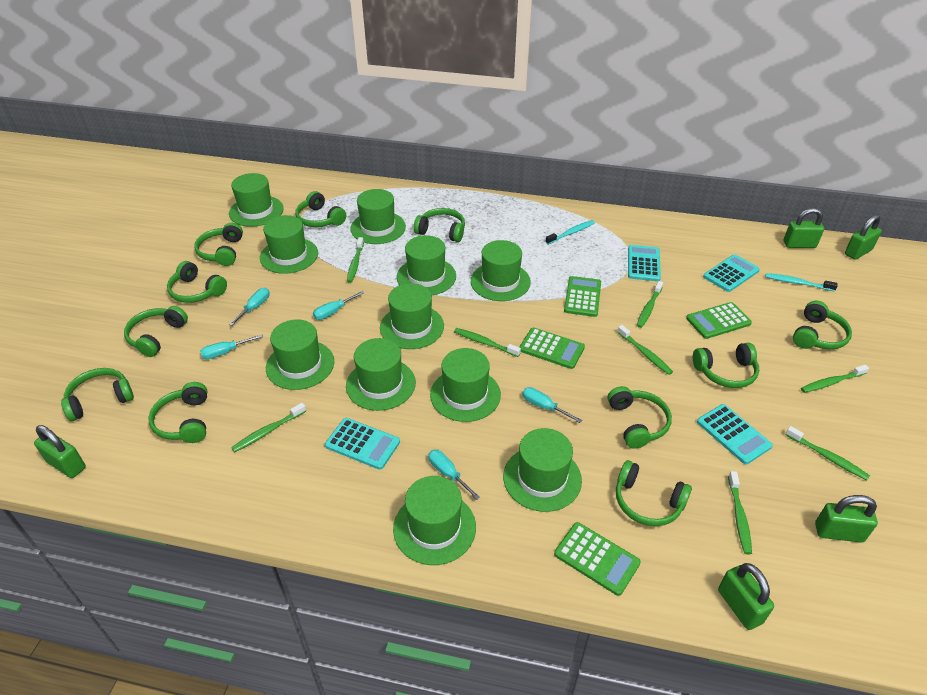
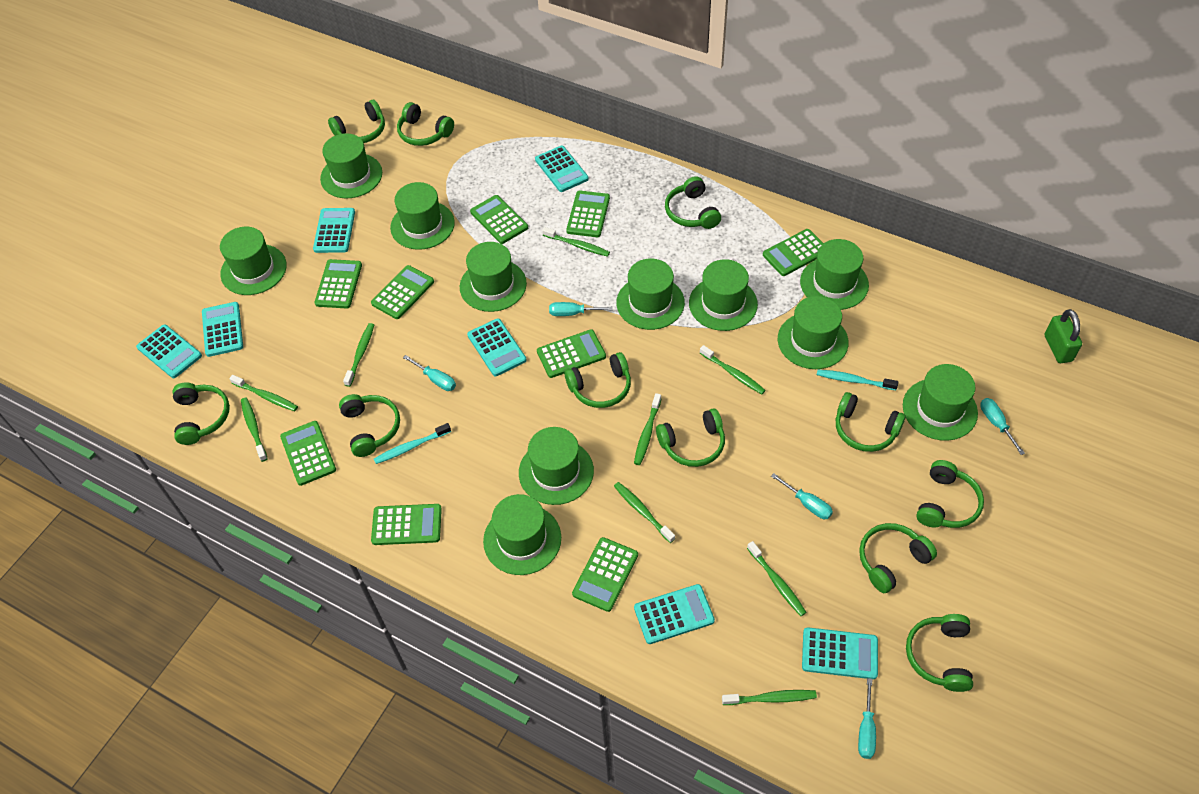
green calculator: 4 -> 9
green padlock: 5 -> 1
green toothbrush: 8 -> 9
turquoise calculator: 4 -> 7

